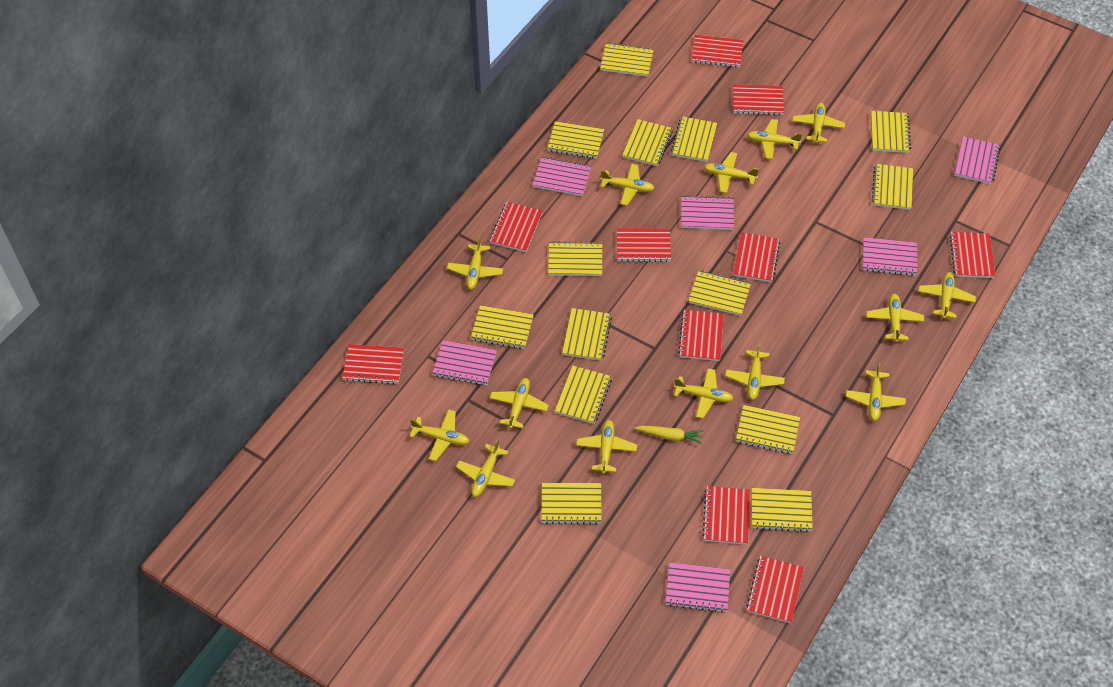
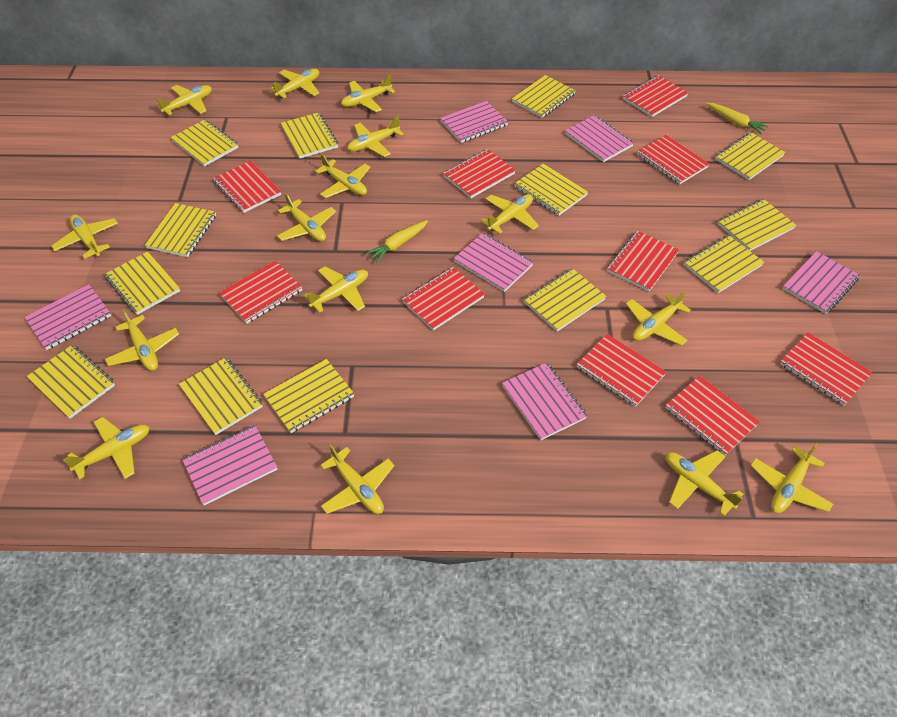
pink notebook: 6 -> 7
yellow carrot: 1 -> 2
yellow notebook: 14 -> 13
yellow plane: 14 -> 15

